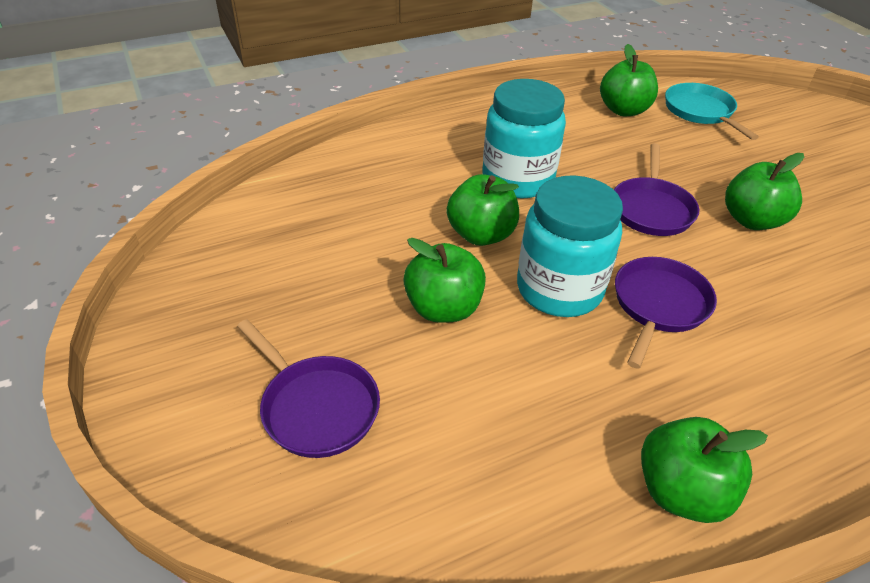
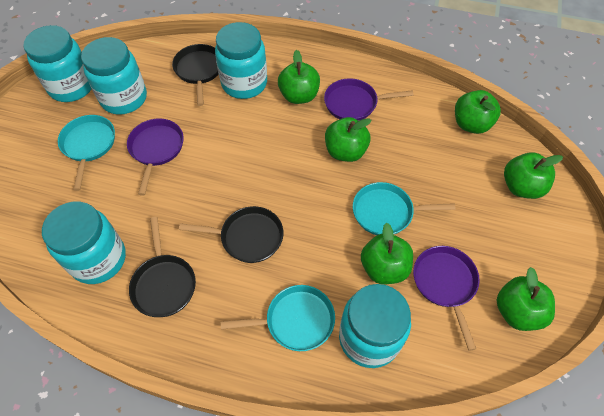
black pan: 0 -> 3
green apple: 5 -> 6
turquoise jar: 2 -> 5
turquoise pan: 1 -> 3

